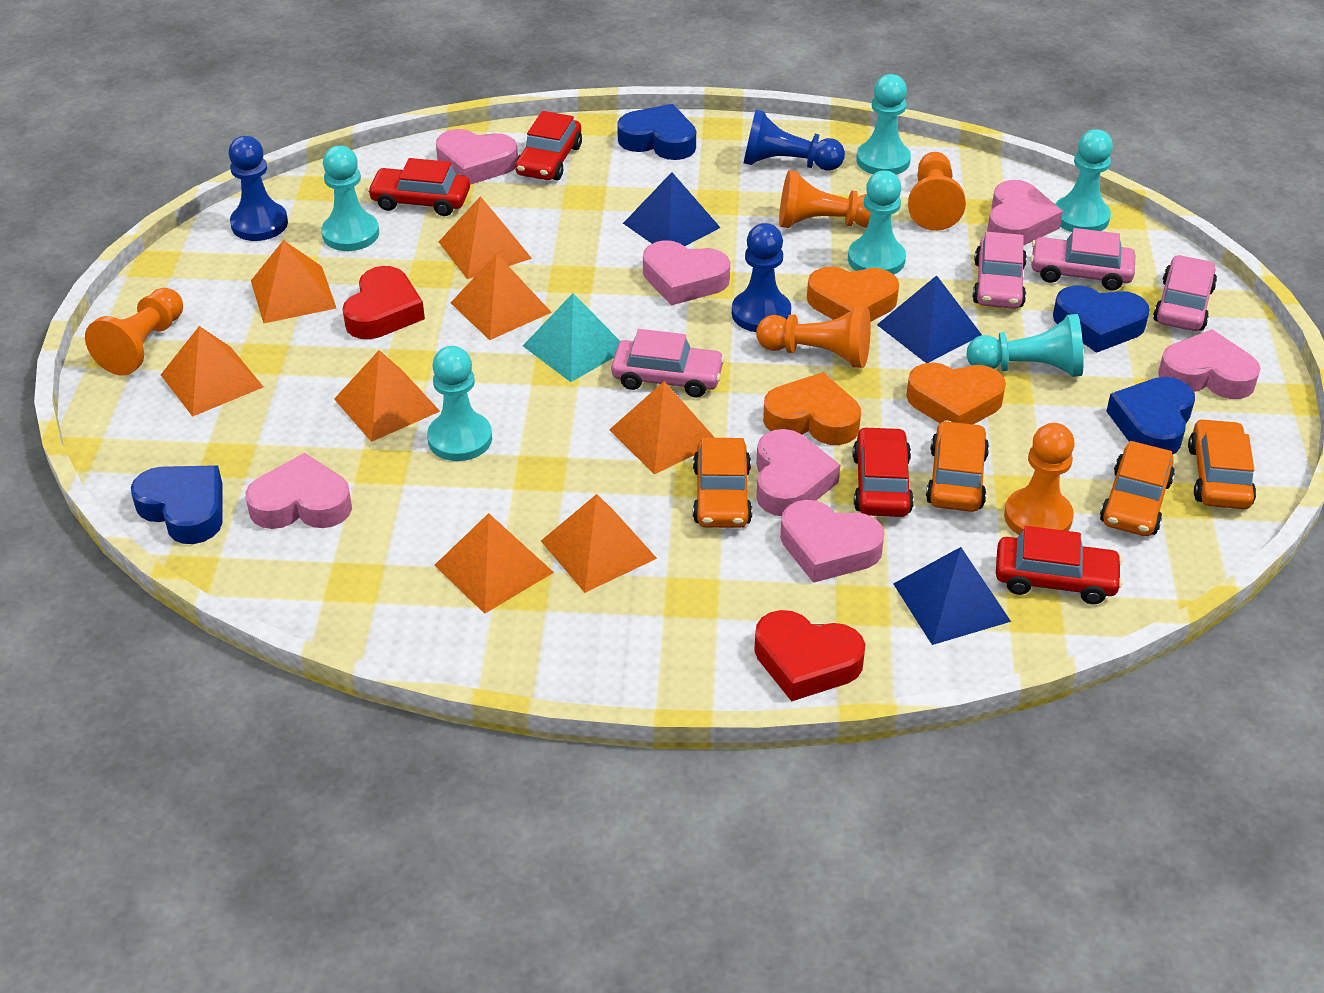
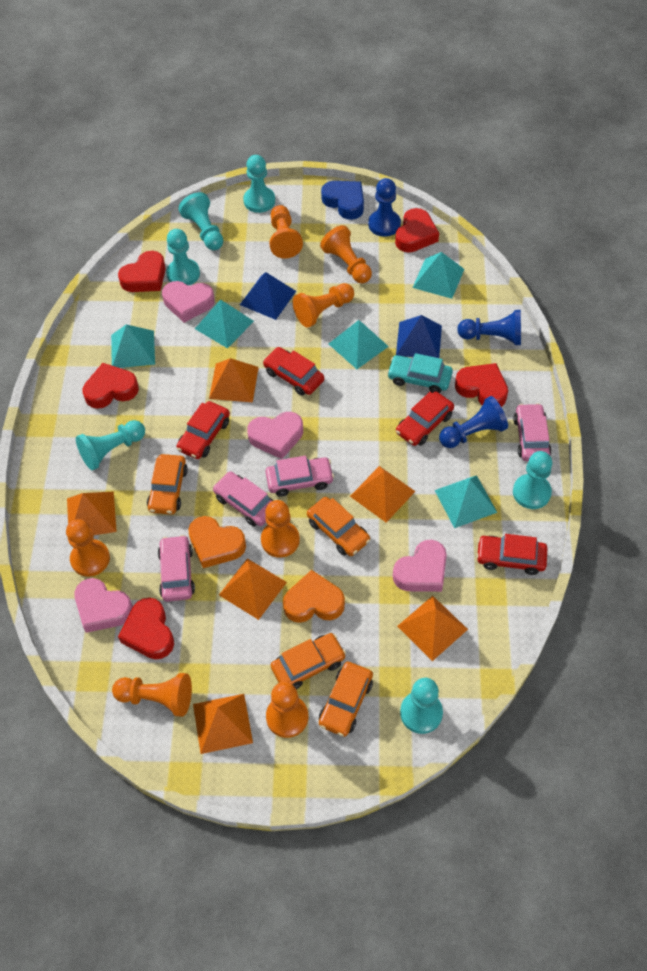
blue heart: 4 -> 1
blue pyramid: 3 -> 2
orange heart: 3 -> 2
orange pawn: 5 -> 7
orange pyramid: 8 -> 6
pink heart: 7 -> 4
red heart: 2 -> 5
turquoise car: 0 -> 1
turquoise pyramid: 1 -> 5

